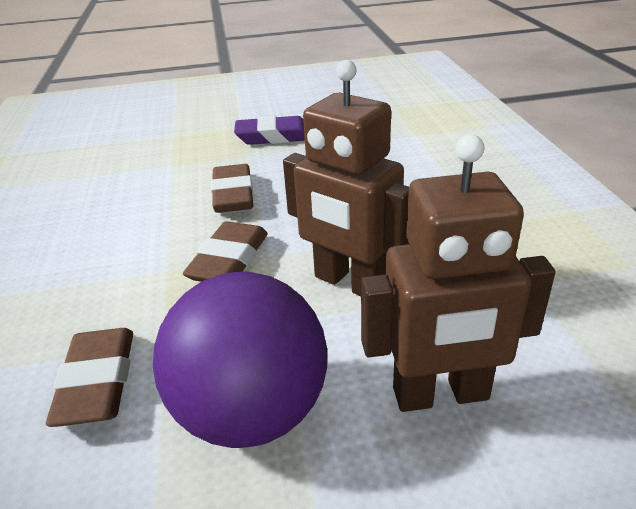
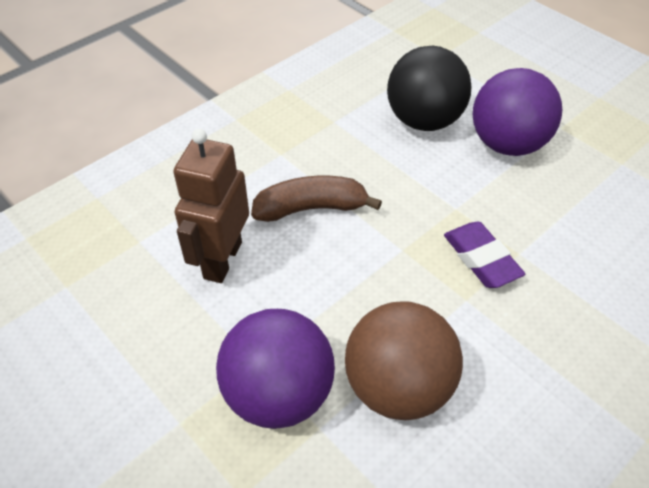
black ball: 0 -> 1
brown ball: 0 -> 1
brown banana: 0 -> 1
brown eraser: 3 -> 0
brown robot: 2 -> 1
purple ball: 1 -> 2

